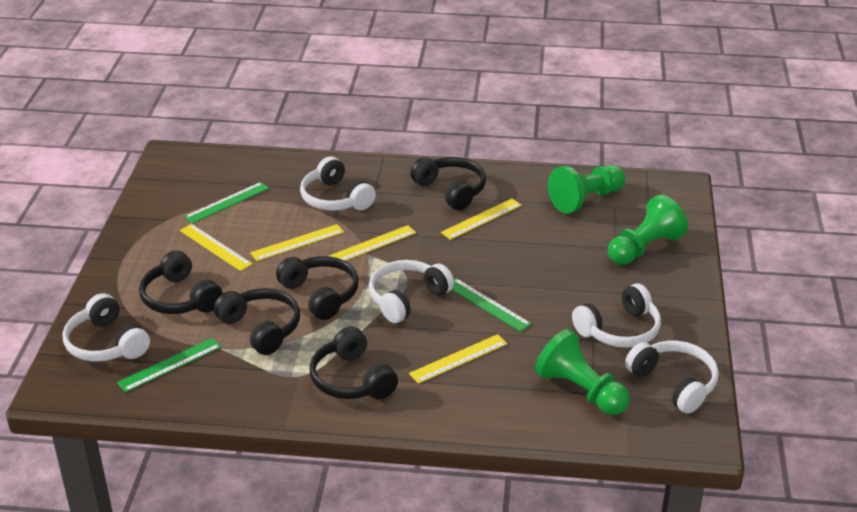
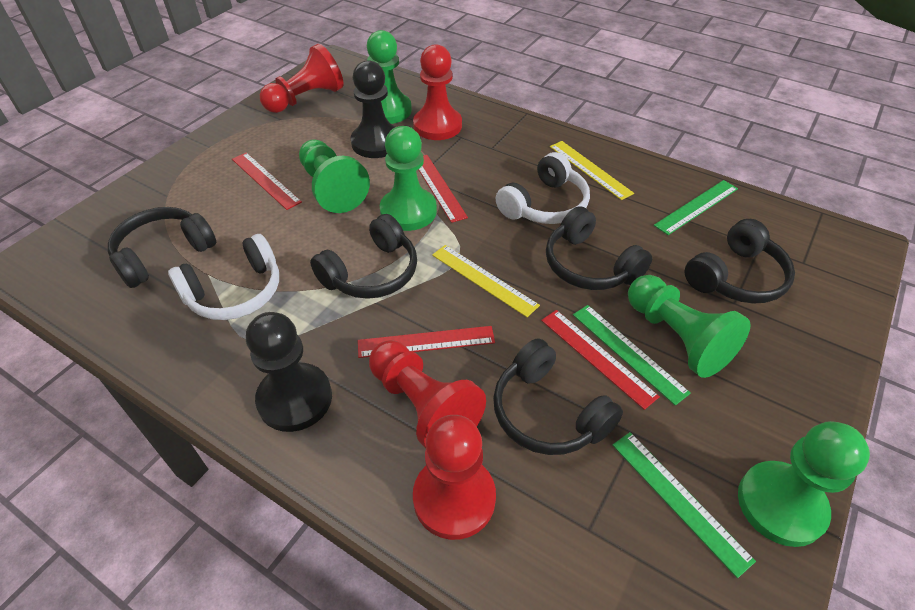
black pawn: 0 -> 2
green pawn: 3 -> 5
red pawn: 0 -> 4
red ruler: 0 -> 4
white headphones: 5 -> 2
yellow ruler: 5 -> 2

